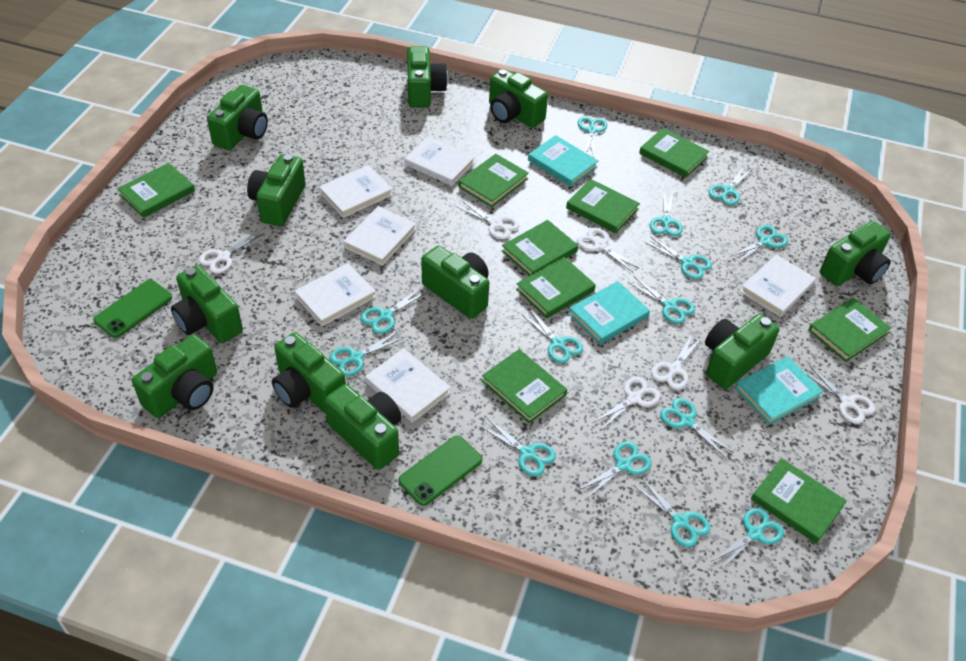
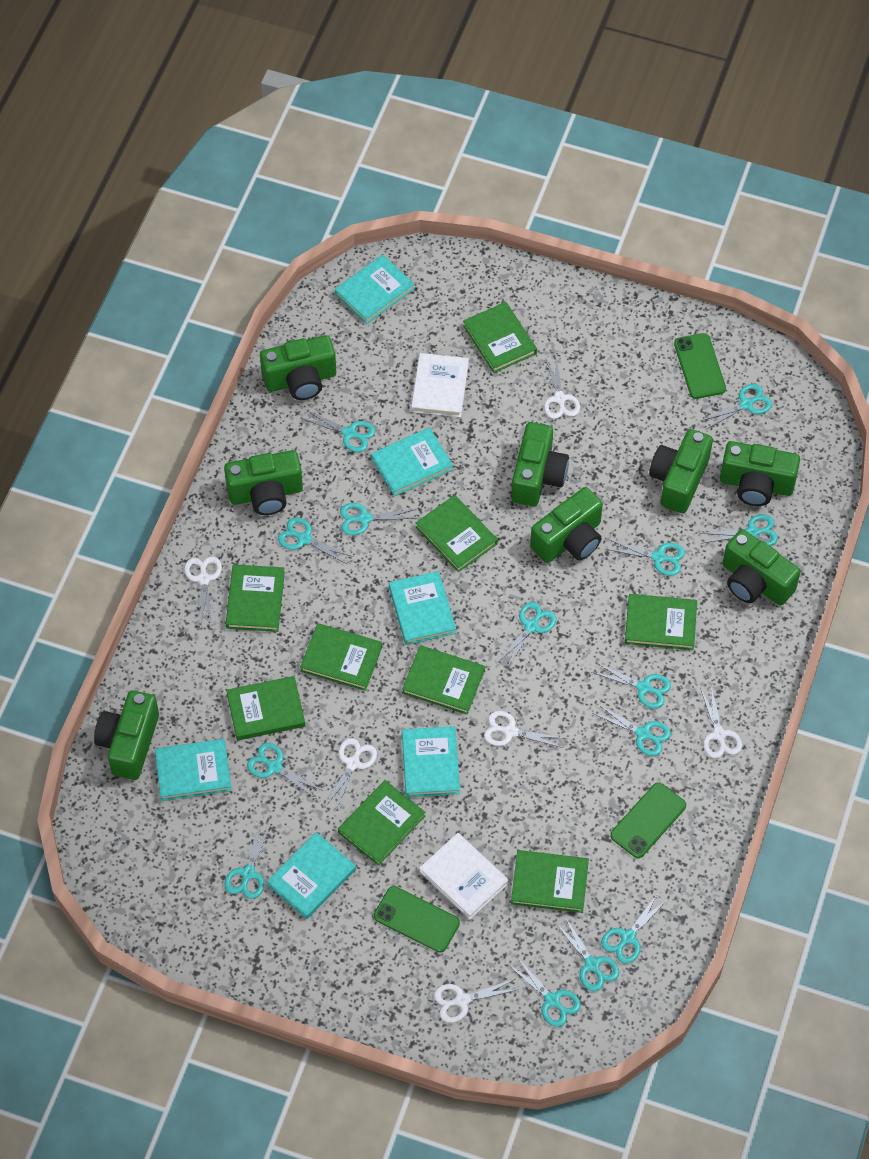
green camera: 11 -> 8
green phone: 2 -> 3
turquoise book: 3 -> 6
white book: 6 -> 2

